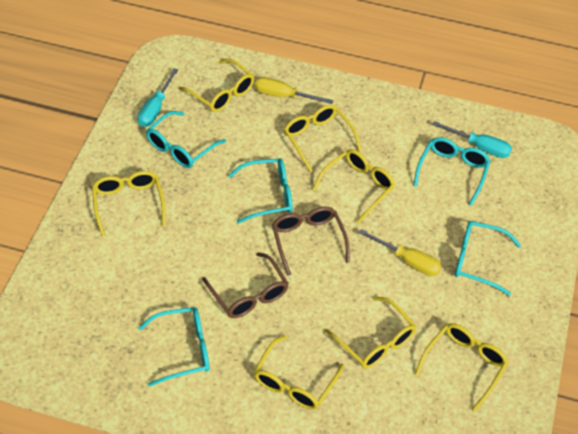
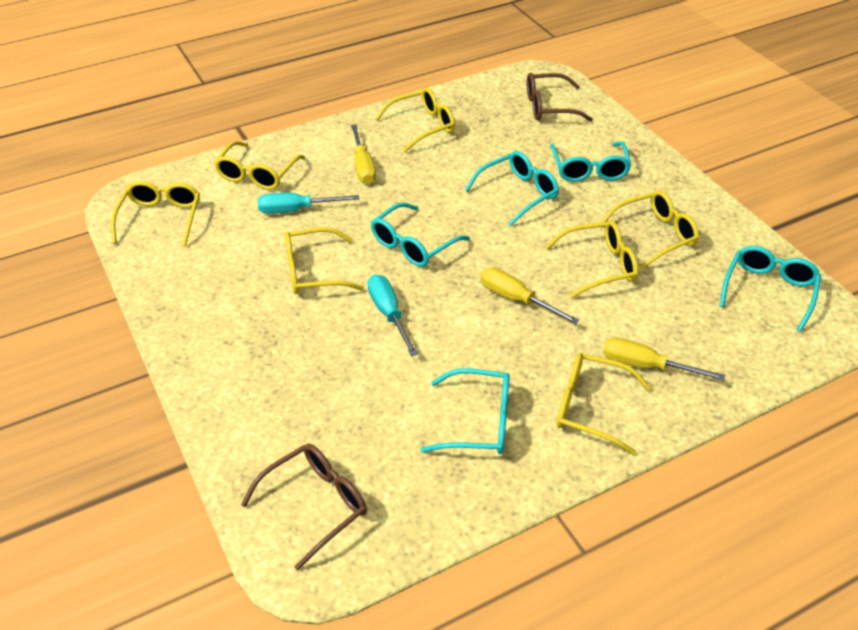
yellow screwdriver: 2 -> 3

